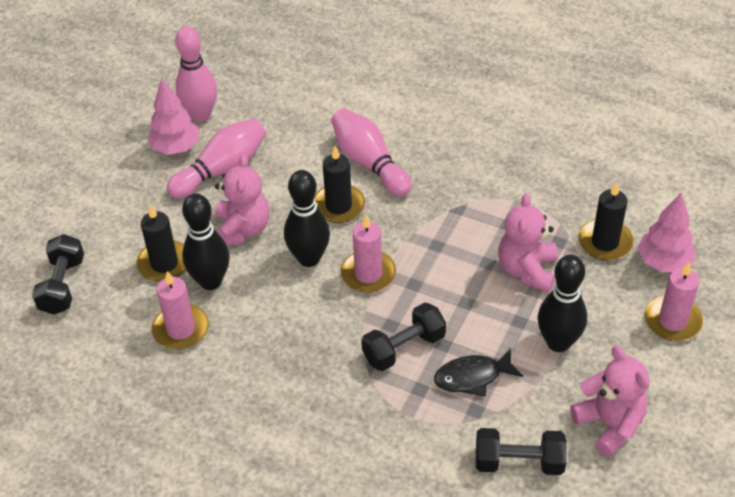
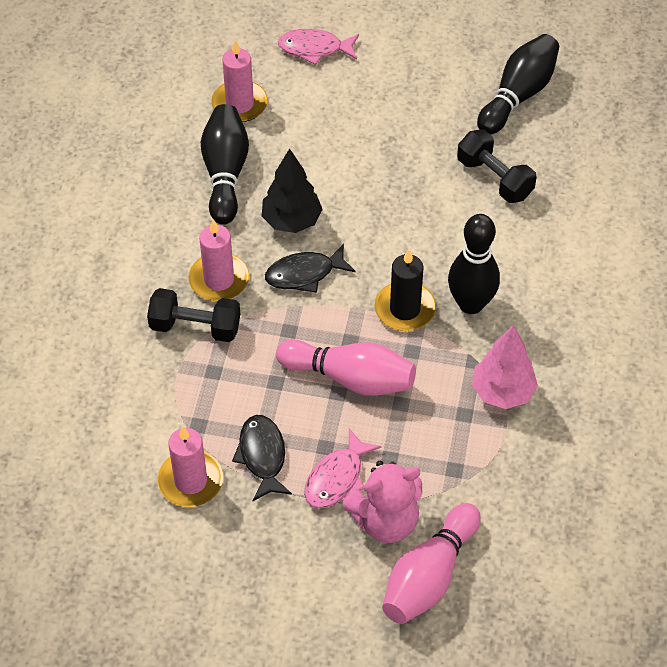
black candle: 3 -> 1
black dumbbell: 3 -> 2
black fish: 1 -> 2
black tree: 0 -> 1
pink bowling pin: 3 -> 2
pink fish: 0 -> 2
pink teddy bear: 3 -> 1
pink tree: 2 -> 1

